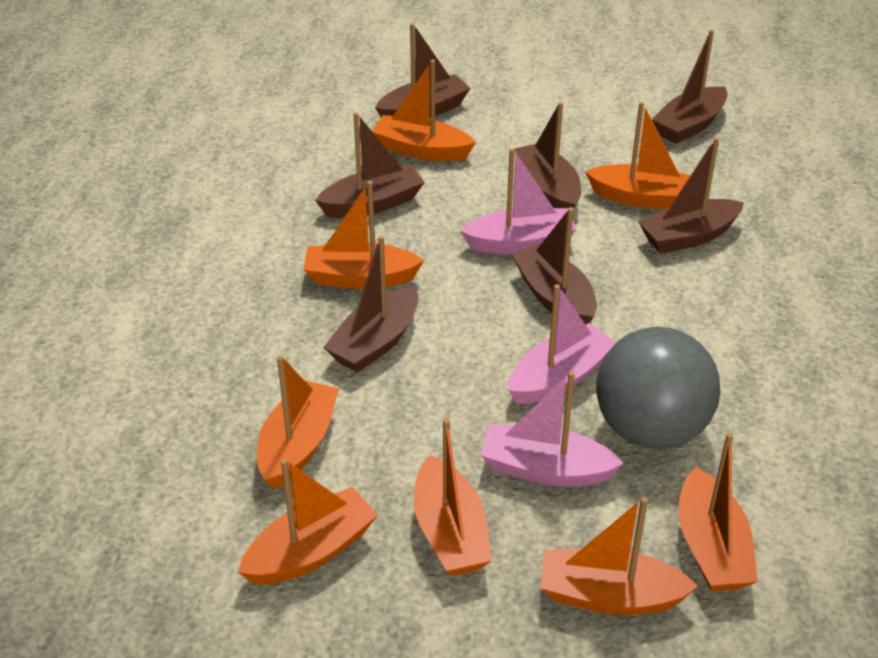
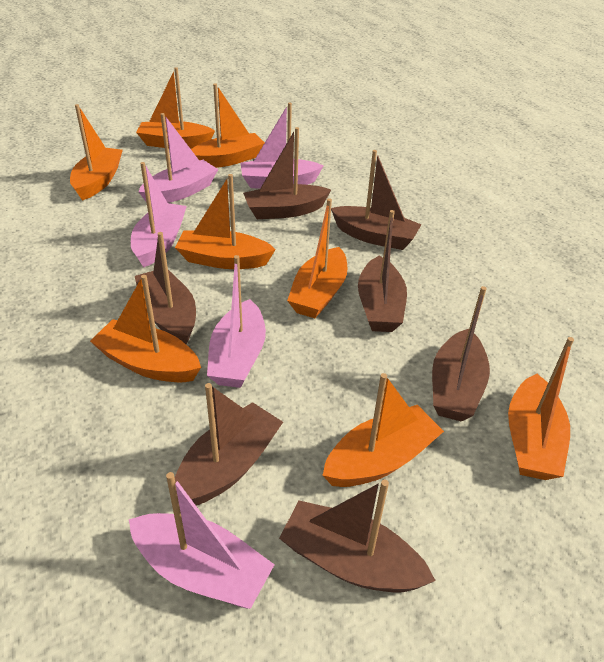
grey ball: 1 -> 0
pink boat: 3 -> 5

